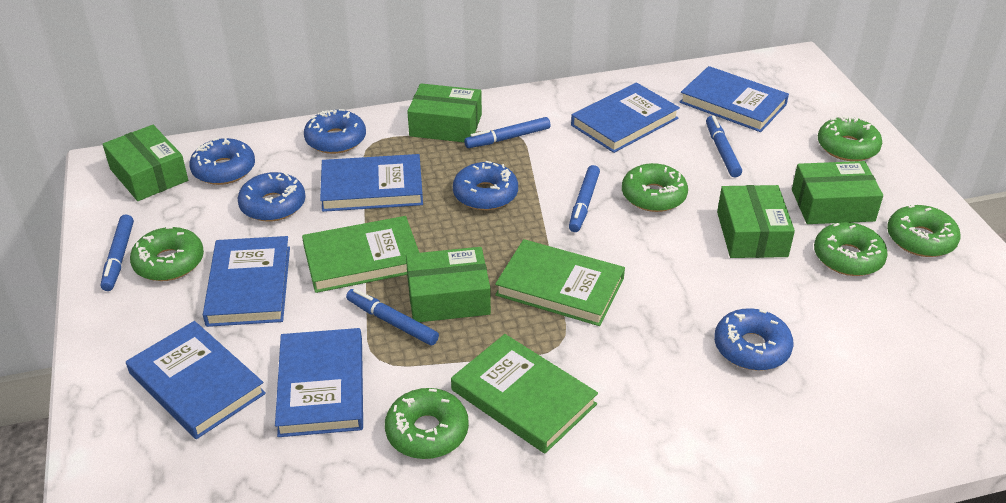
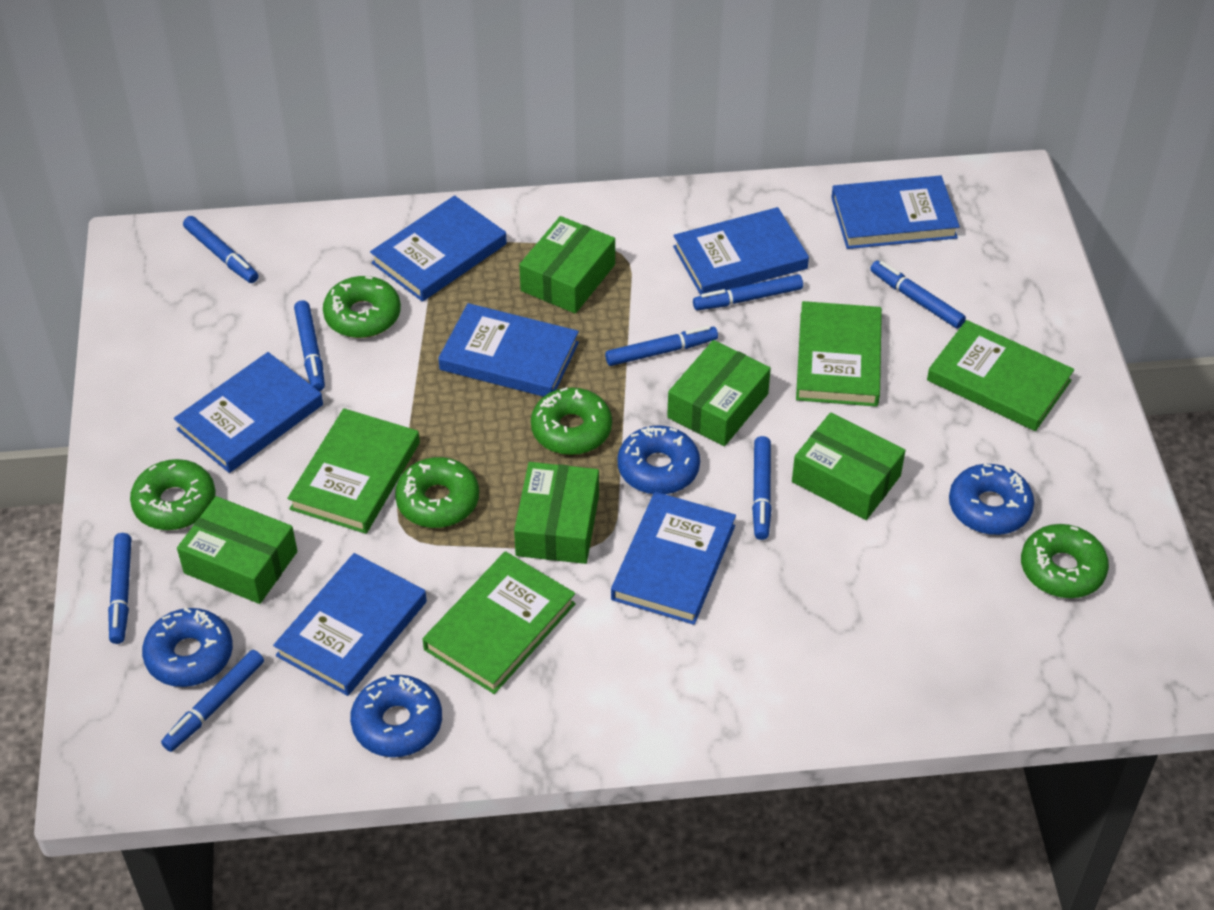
blue book: 6 -> 7
blue donut: 5 -> 4
blue marker: 5 -> 8
green book: 3 -> 4
green donut: 6 -> 5

